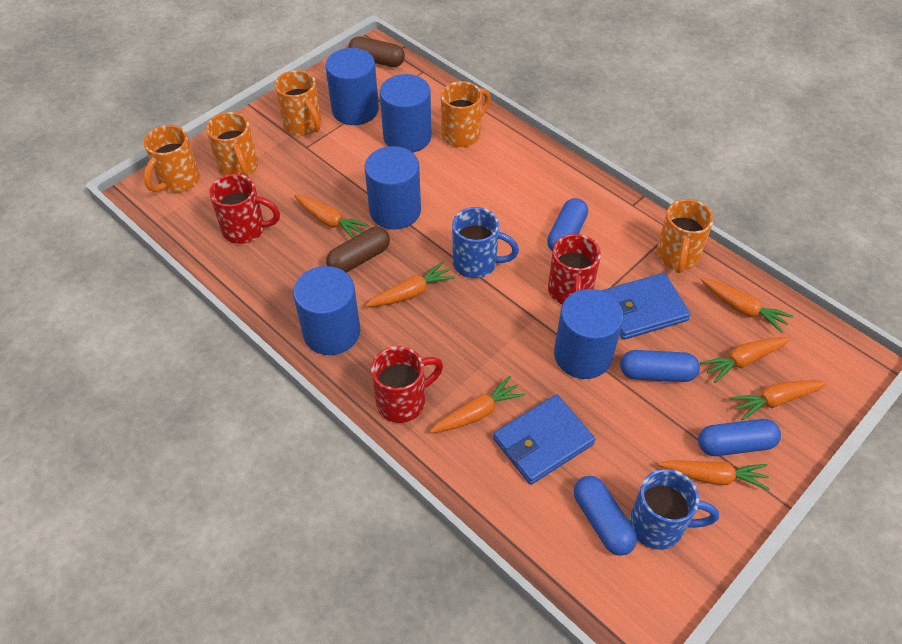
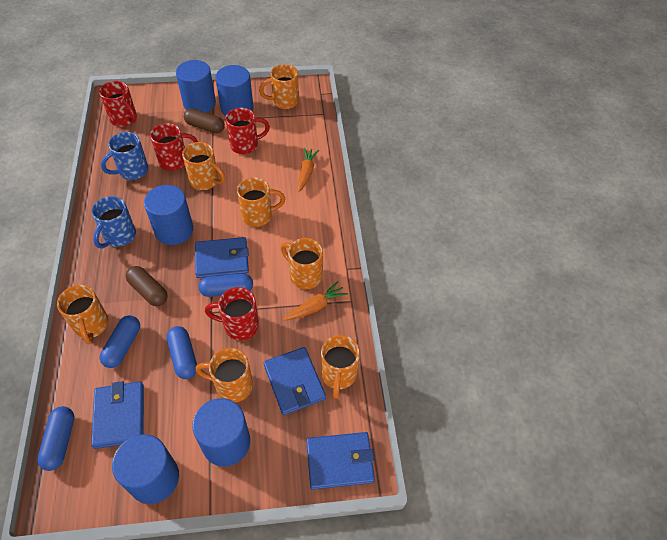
blue wallet: 2 -> 4
orange carrot: 7 -> 2
orange mug: 5 -> 7
red mug: 3 -> 4

